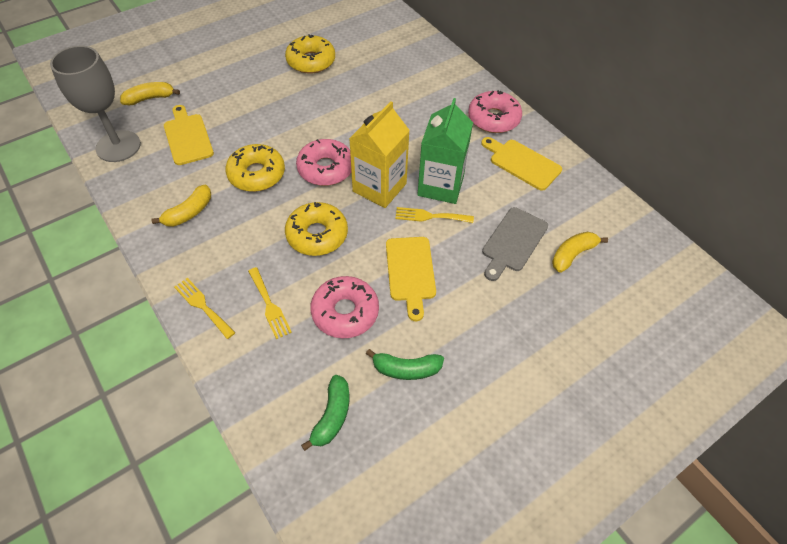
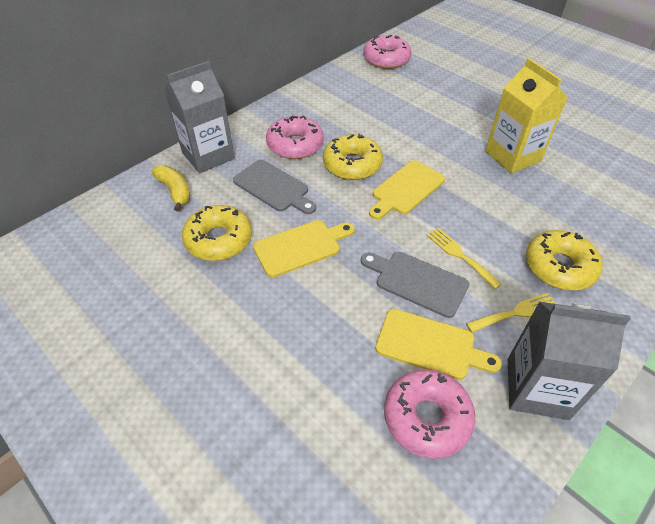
green banana: 2 -> 0
green carton: 1 -> 0
grey carton: 0 -> 2
grey cutting board: 1 -> 2
grey goblet: 1 -> 0
yellow banana: 3 -> 1
yellow fork: 3 -> 2

